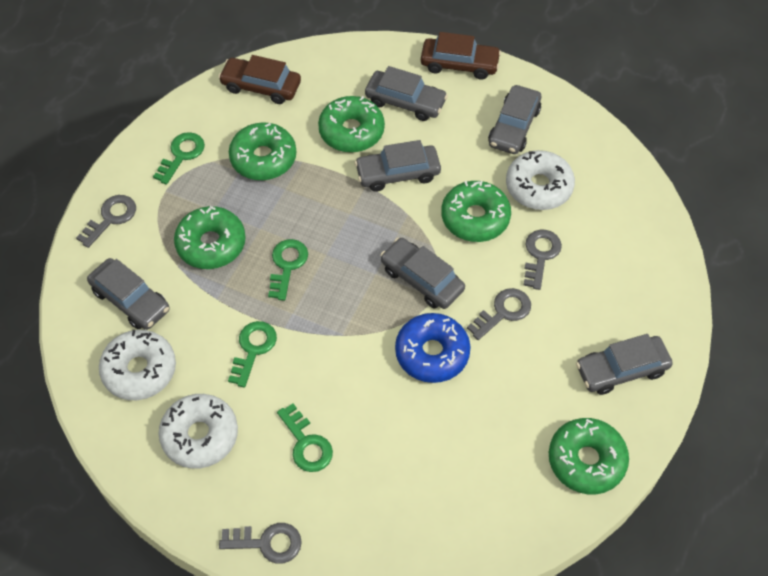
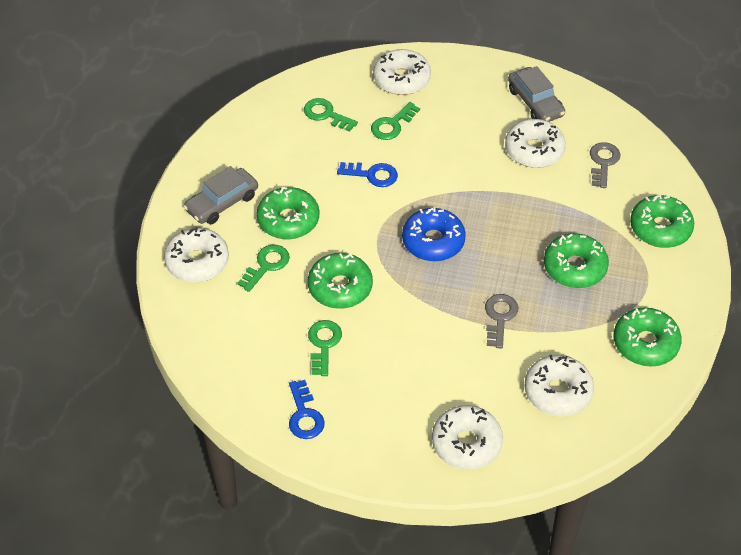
blue key: 0 -> 2
brown car: 2 -> 0
grey car: 6 -> 2
grey key: 4 -> 2
white donut: 3 -> 5

